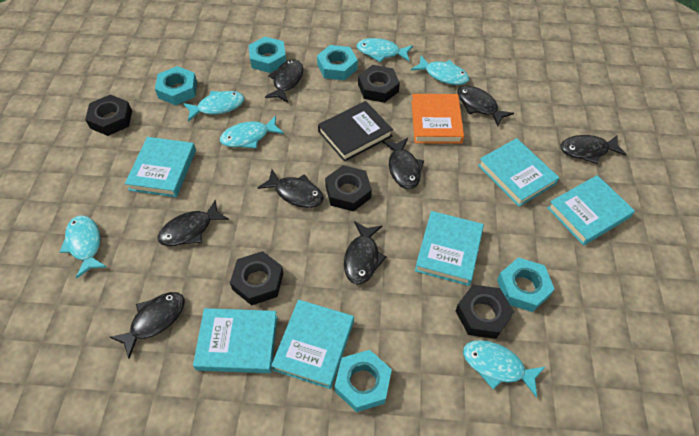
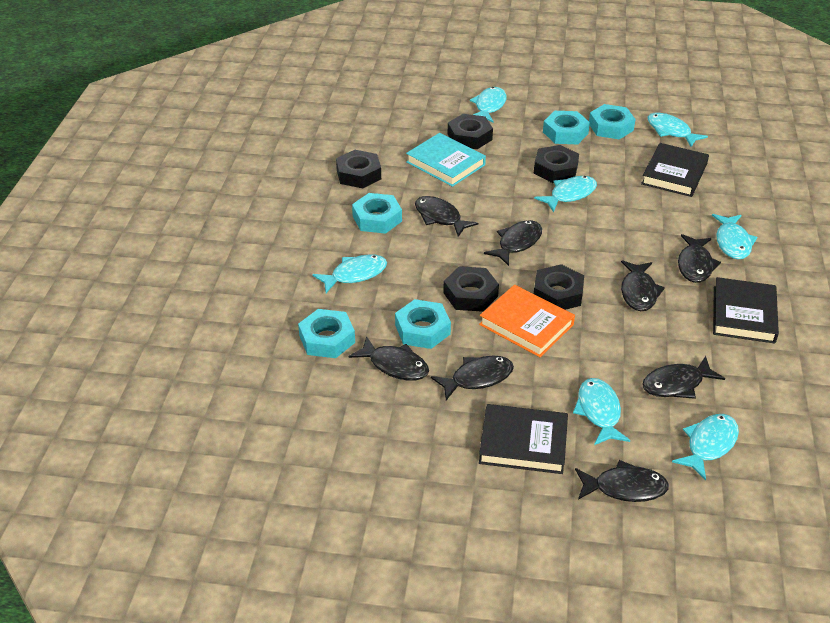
black book: 1 -> 3
turquoise book: 6 -> 1
turquoise fish: 6 -> 7

